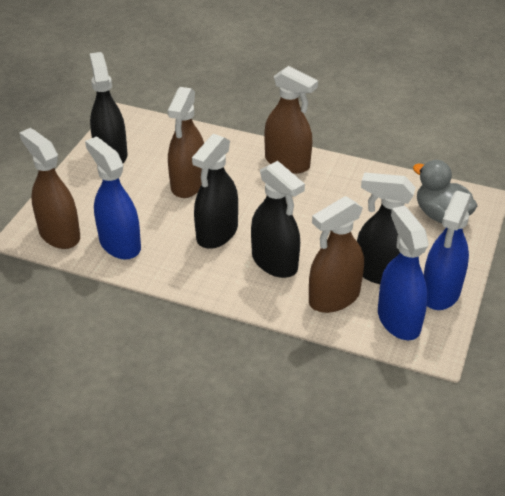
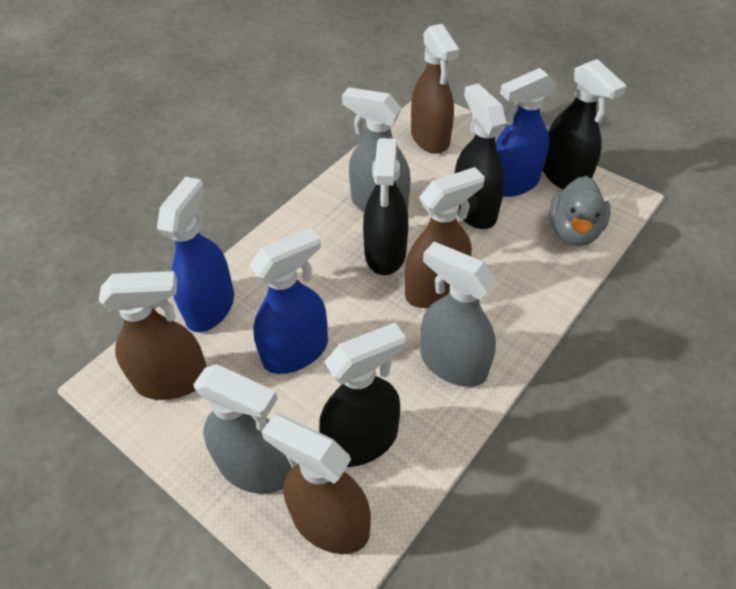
grey spray bottle: 0 -> 3

